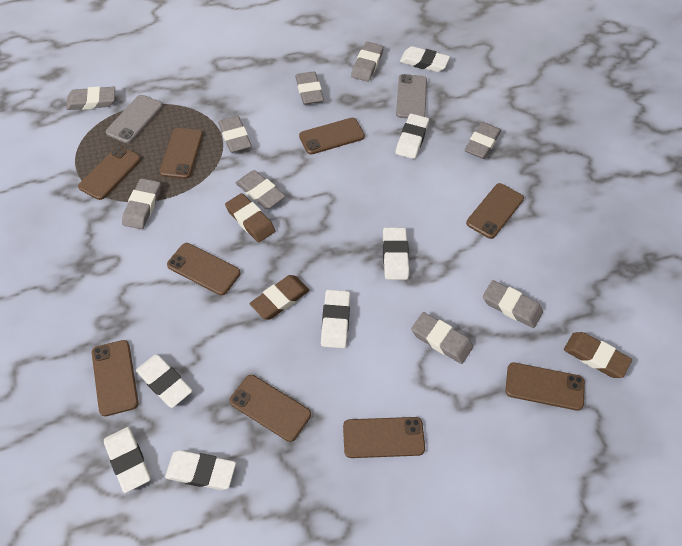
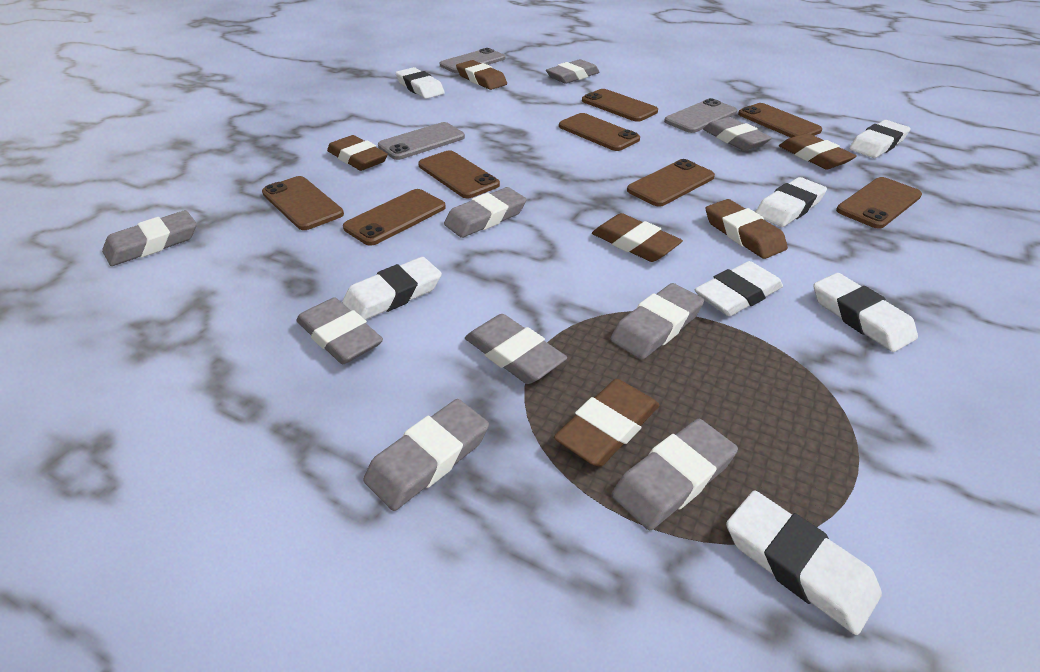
brown eraser: 3 -> 6
brown phone: 9 -> 8
grey phone: 2 -> 3

